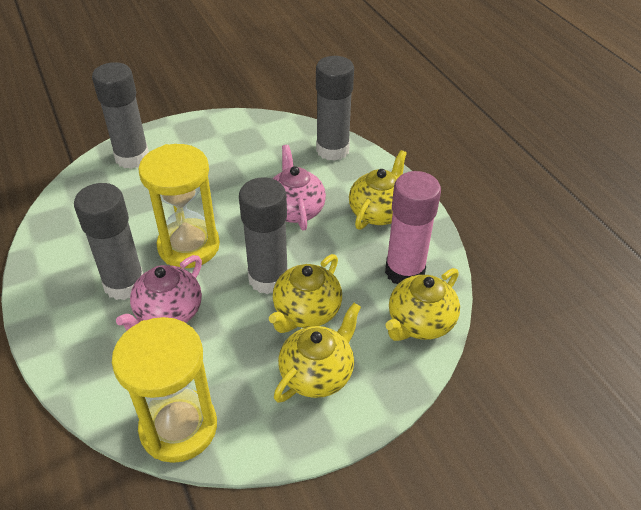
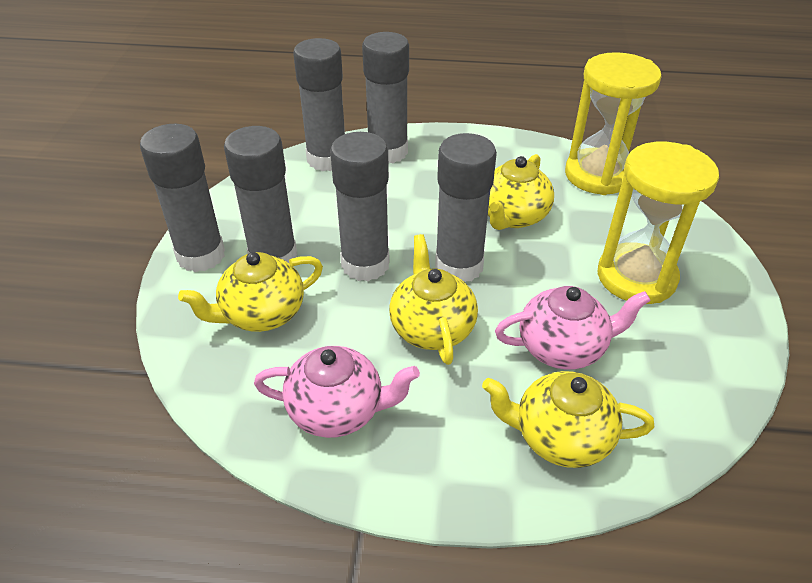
grey glue stick: 4 -> 6
pink glue stick: 1 -> 0

